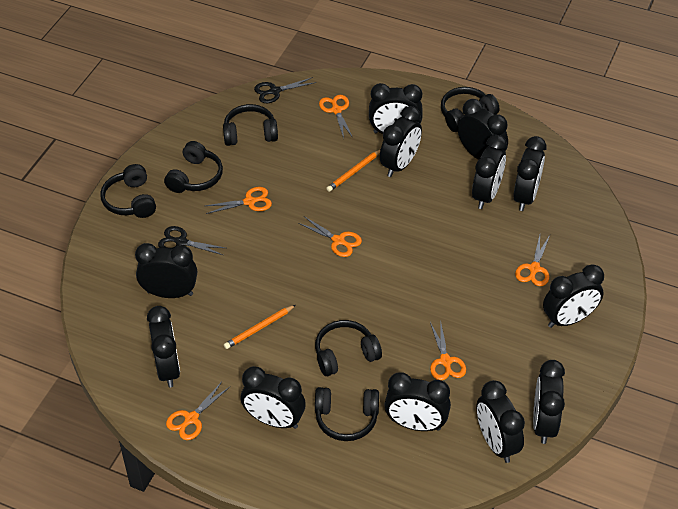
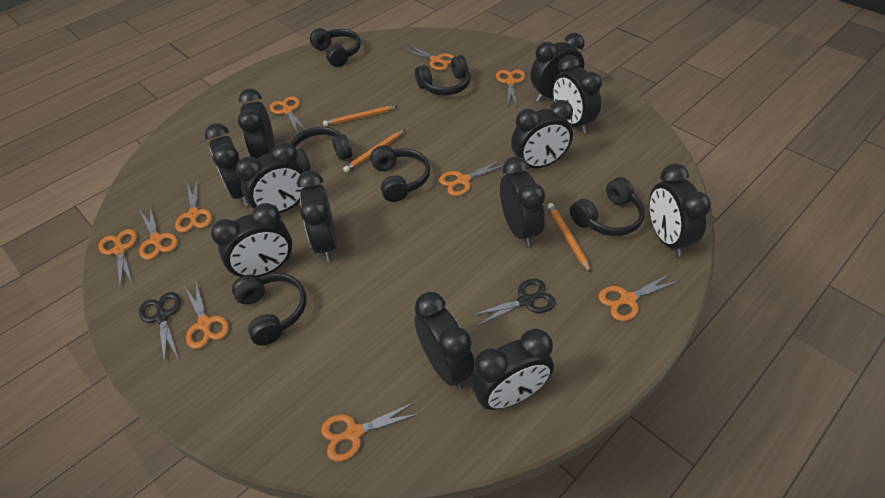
orange pencil: 2 -> 3
orange scissors: 6 -> 10

